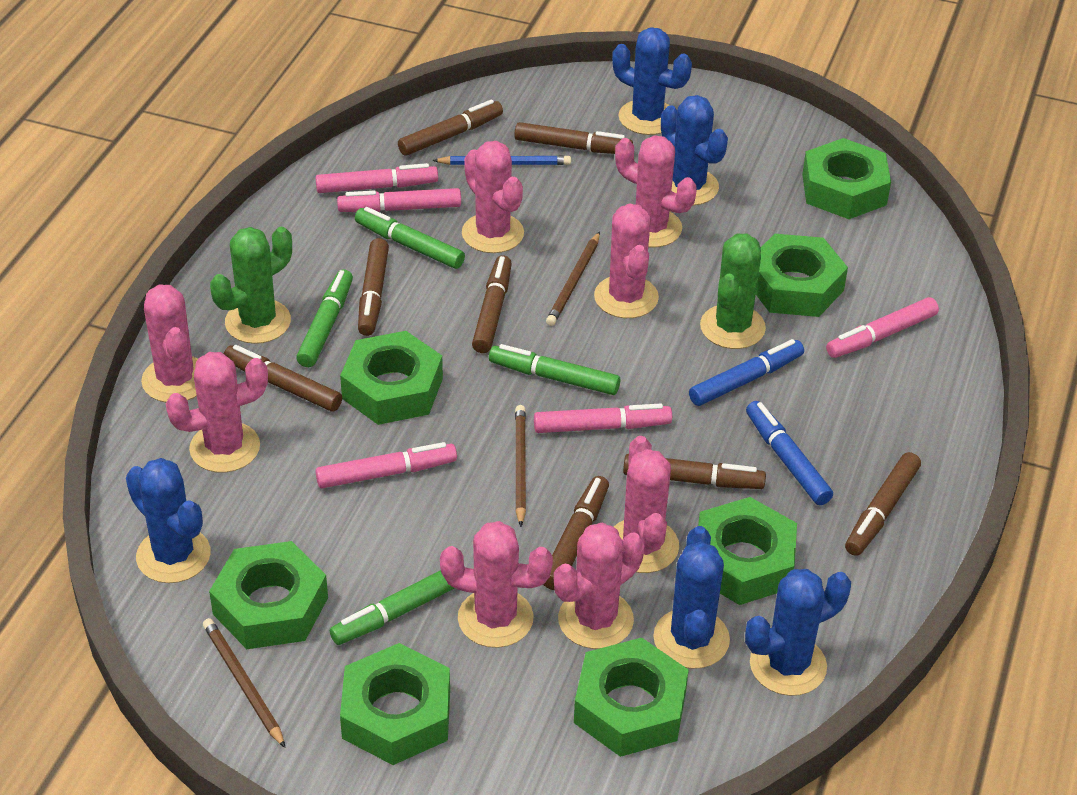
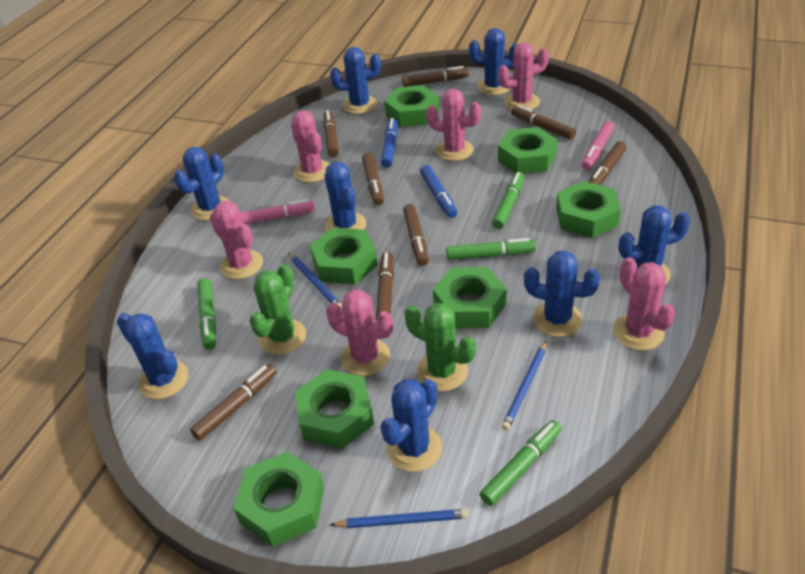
blue cactus: 5 -> 8
blue pencil: 1 -> 3
brown pencil: 3 -> 0
pink cactus: 8 -> 6
pink marker: 5 -> 2

